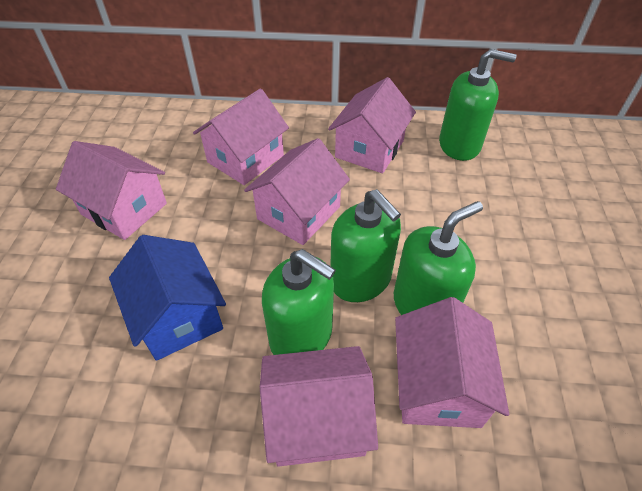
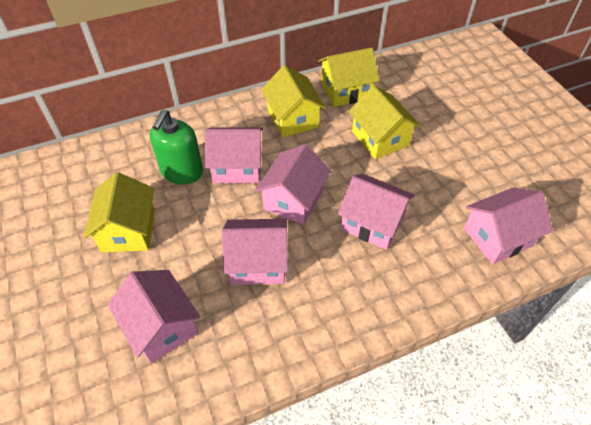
blue house: 1 -> 0
green soap dispenser: 4 -> 1
yellow house: 0 -> 4

